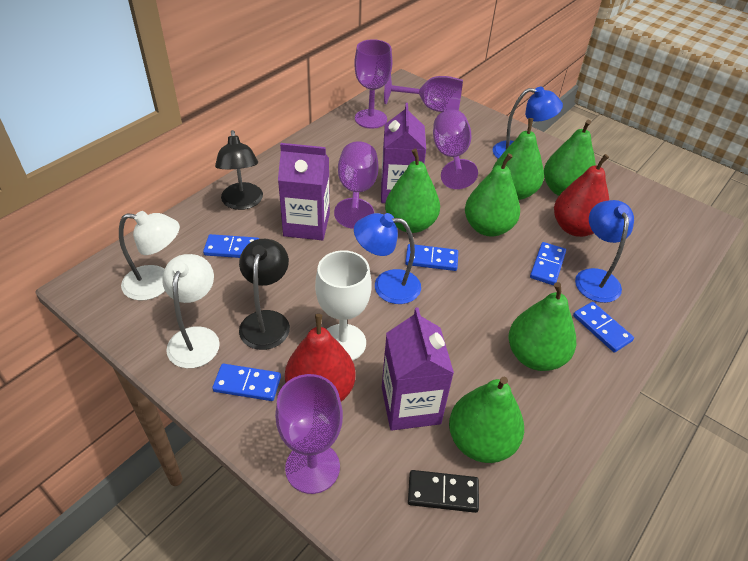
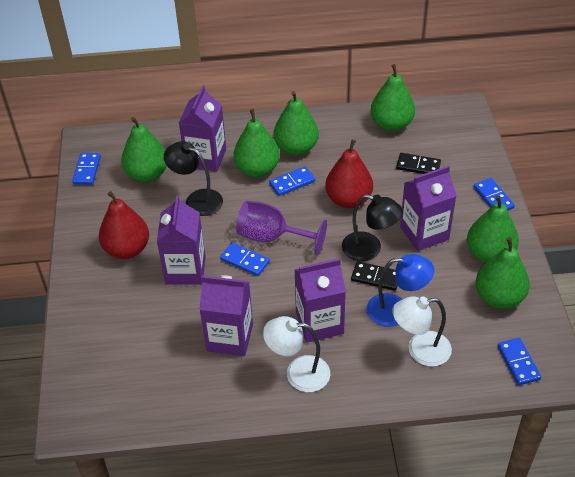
black domino: 1 -> 2
blue lamp: 3 -> 1
purple carton: 3 -> 5
purple goblet: 5 -> 1
white goblet: 1 -> 0

